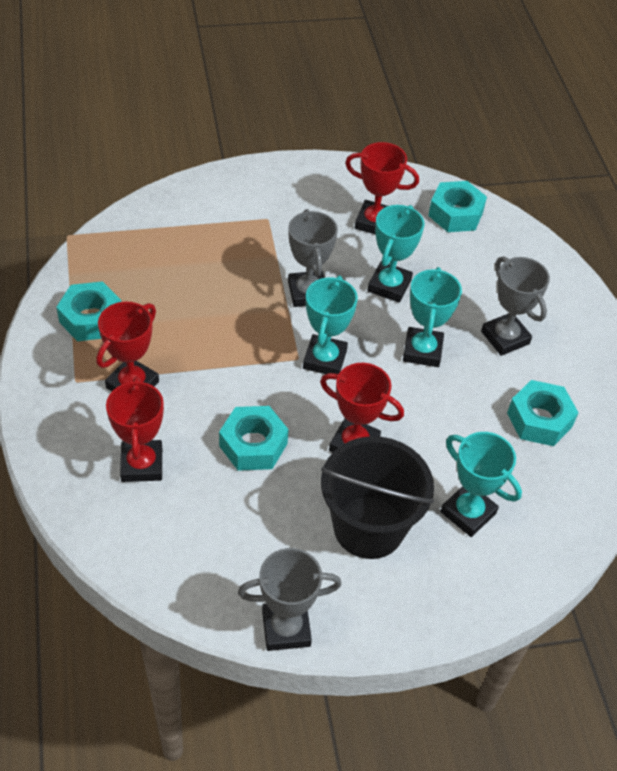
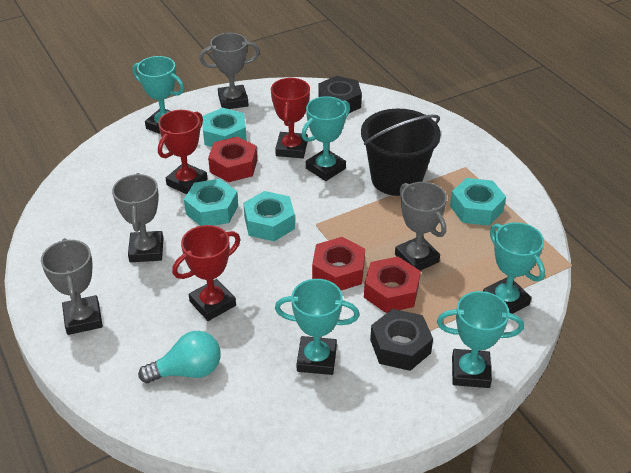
black nut: 0 -> 2
grey trophy: 3 -> 4
red nut: 0 -> 3
red trophy: 4 -> 3
turquoise light bulb: 0 -> 1
turquoise trophy: 4 -> 5

